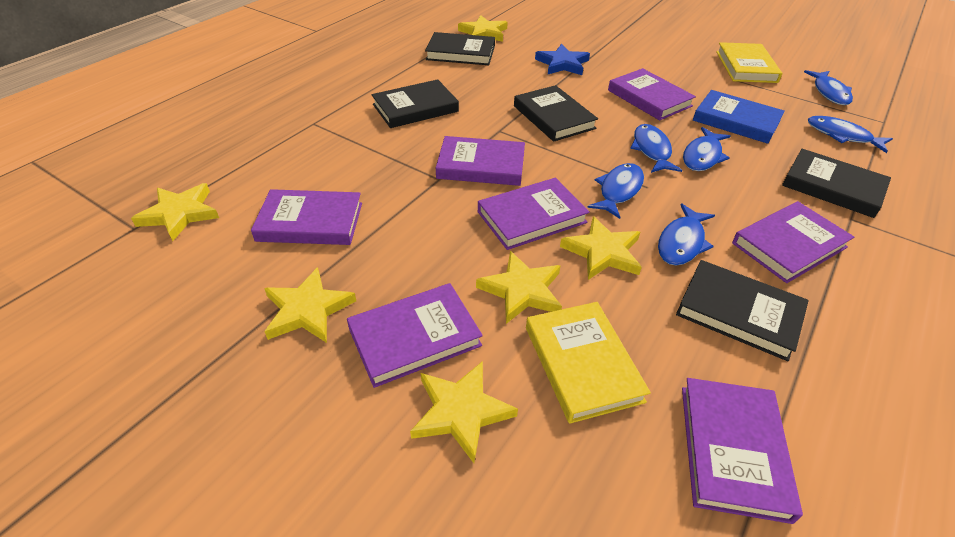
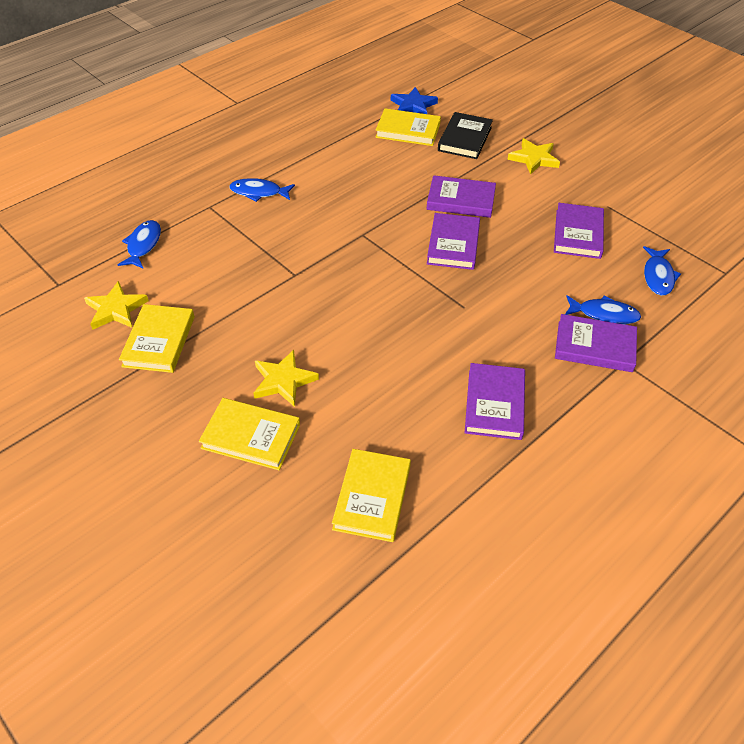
black book: 5 -> 1
blue book: 1 -> 0
blue fish: 6 -> 4
purple book: 7 -> 5
yellow book: 2 -> 4
yellow star: 6 -> 3

